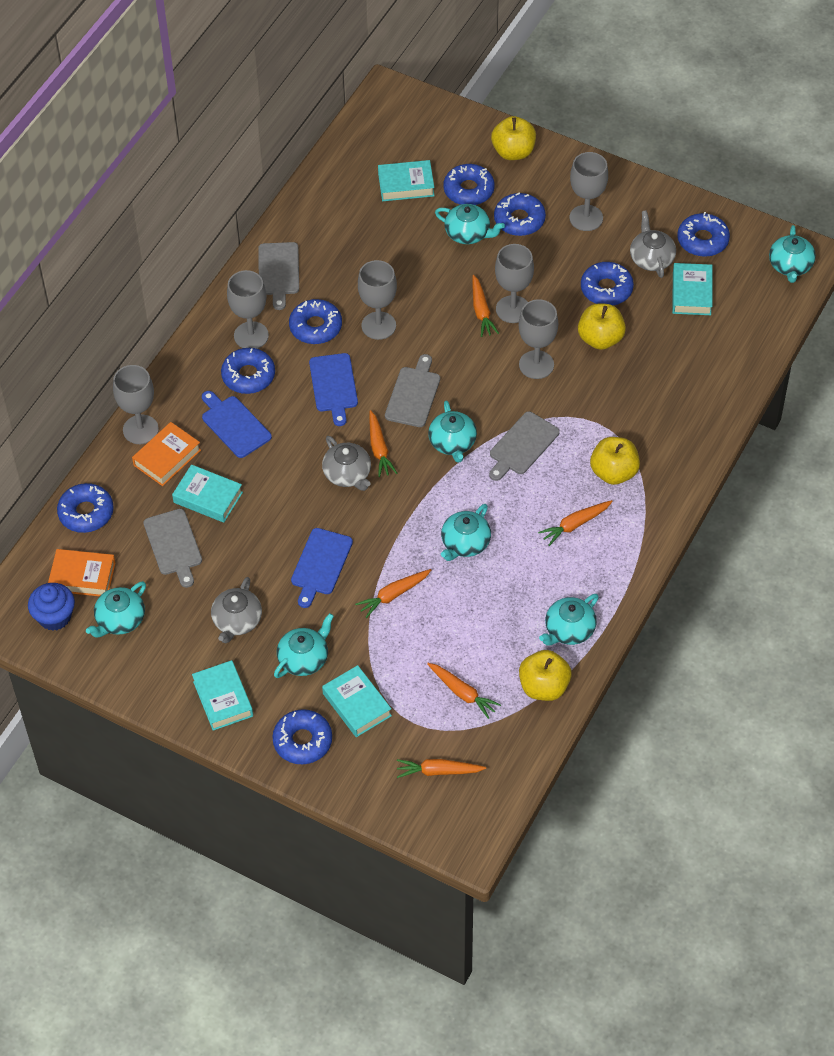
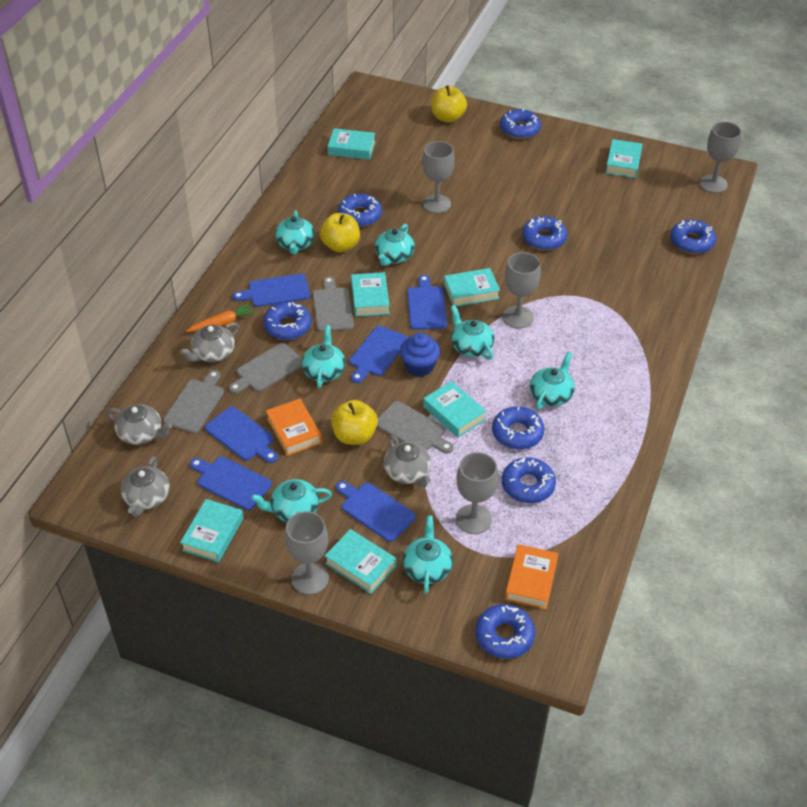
blue cutting board: 3 -> 6
grey goblet: 6 -> 5
grey teapot: 3 -> 4
orange carrot: 6 -> 1
turquoise book: 5 -> 7
yellow apple: 4 -> 3

